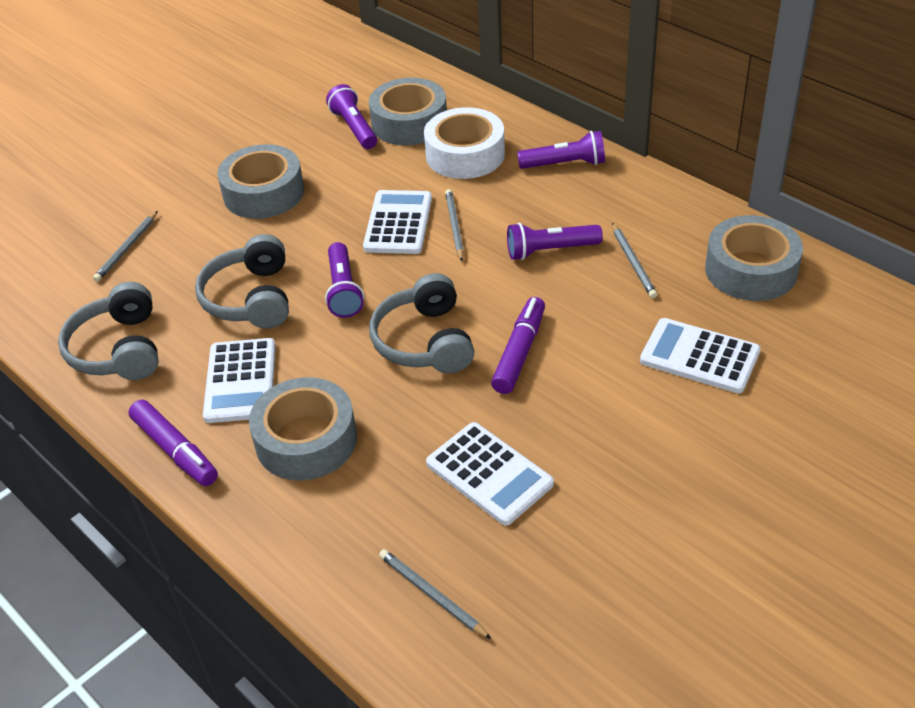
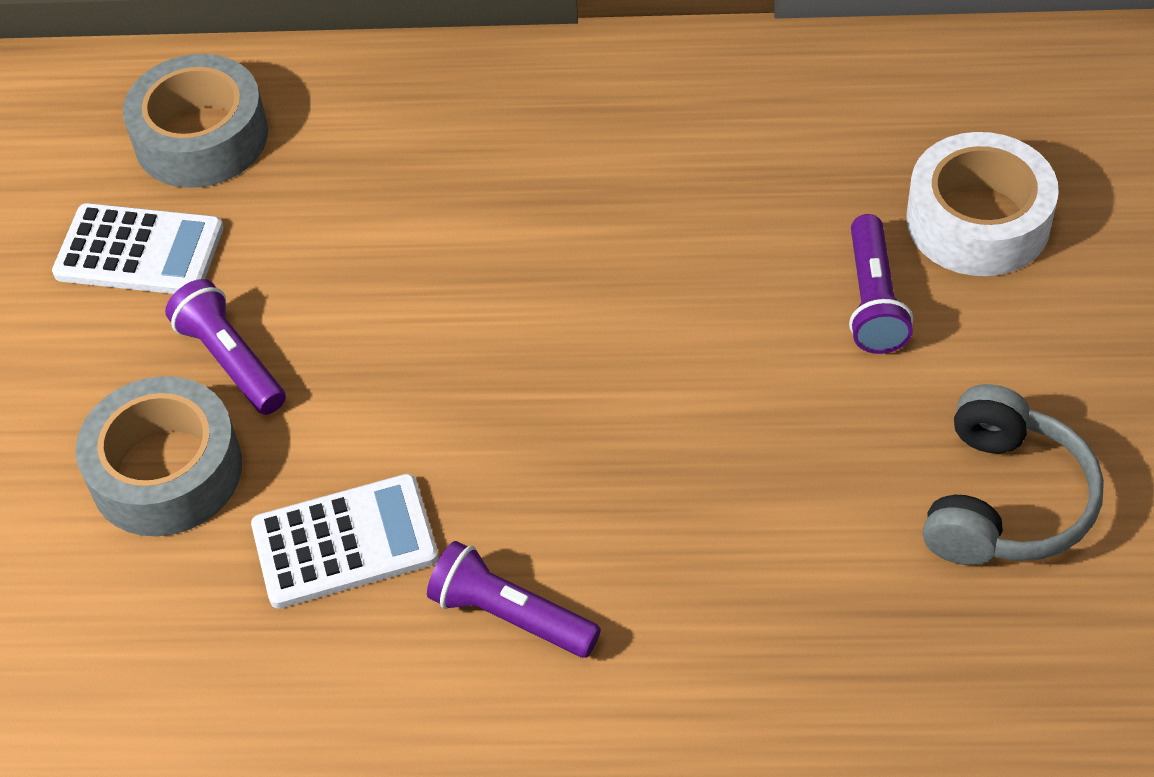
grey headphones: 3 -> 1
grey pencil: 4 -> 0
grey tape: 4 -> 2
purple flashlight: 4 -> 3
purple marker: 2 -> 0
white calculator: 4 -> 2

